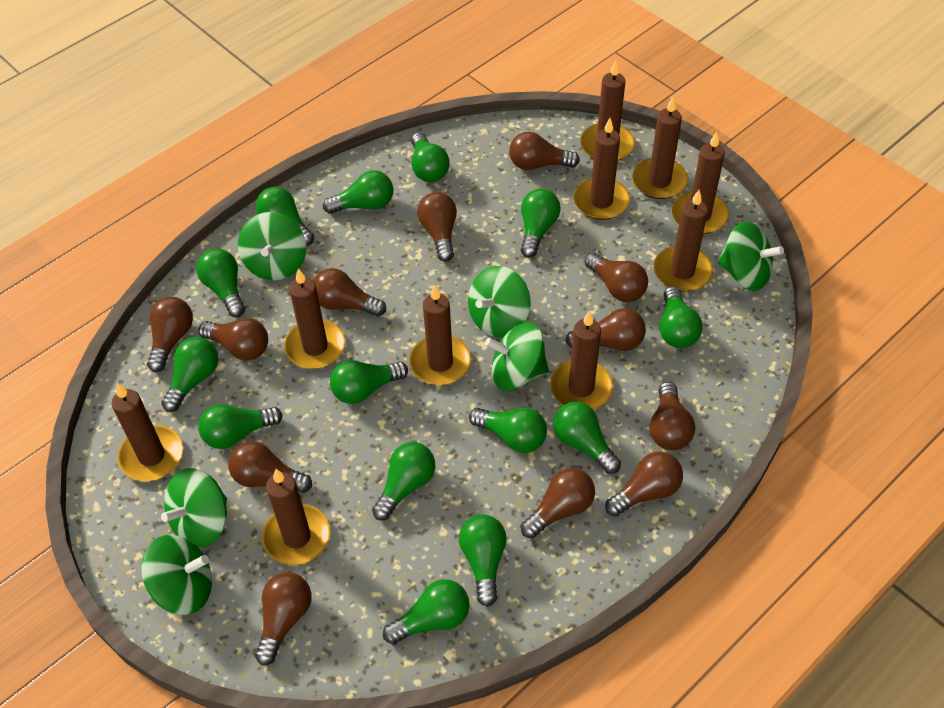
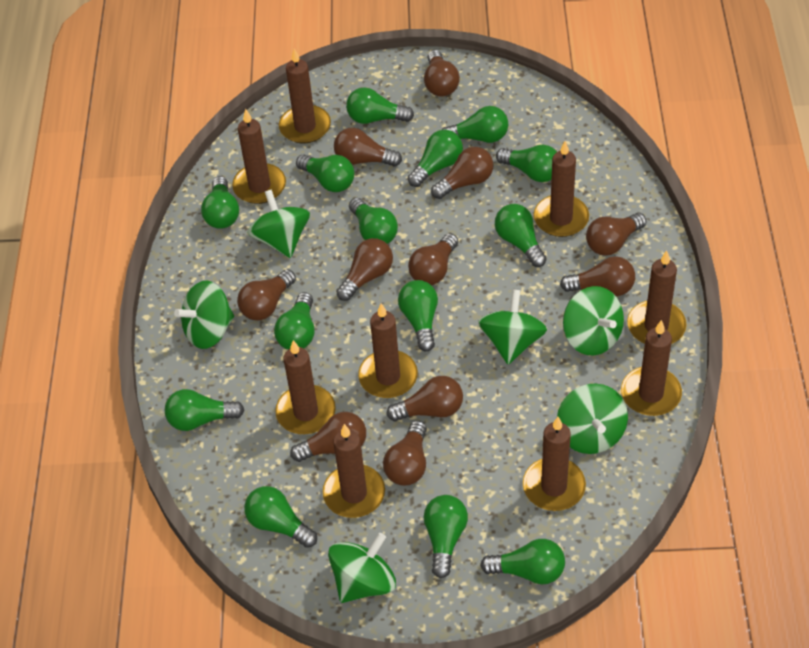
brown candle: 10 -> 9
brown light bulb: 12 -> 11

